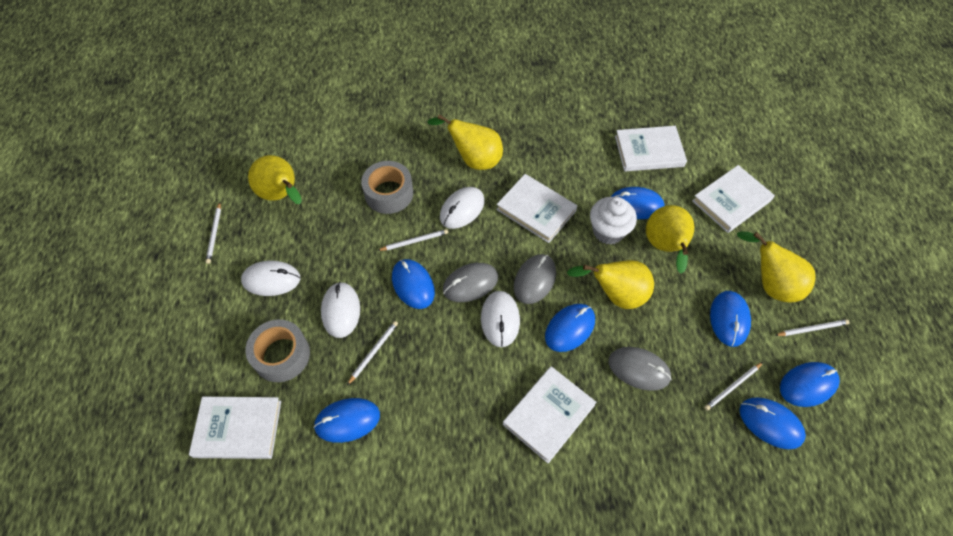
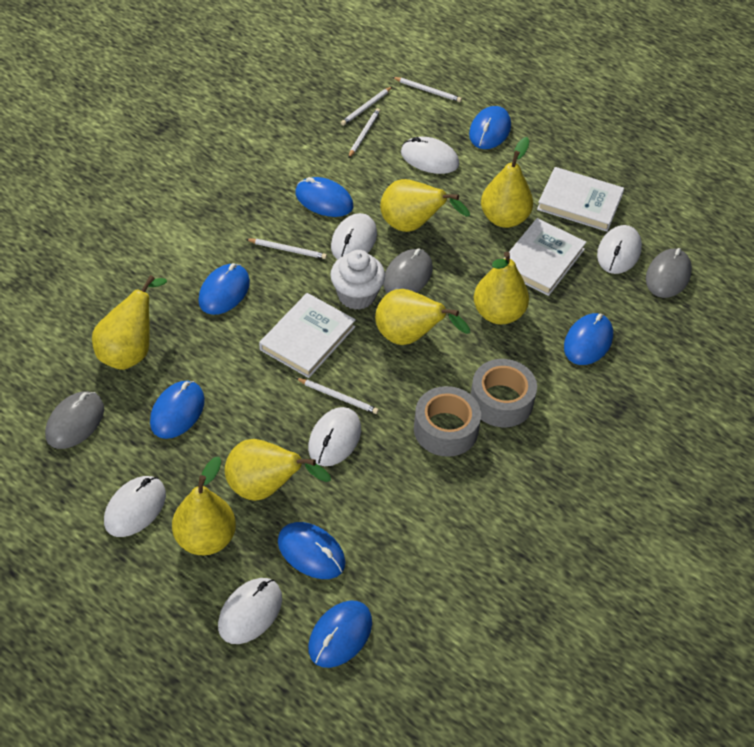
white book: 5 -> 3
white mouse: 4 -> 6
yellow pear: 5 -> 7

